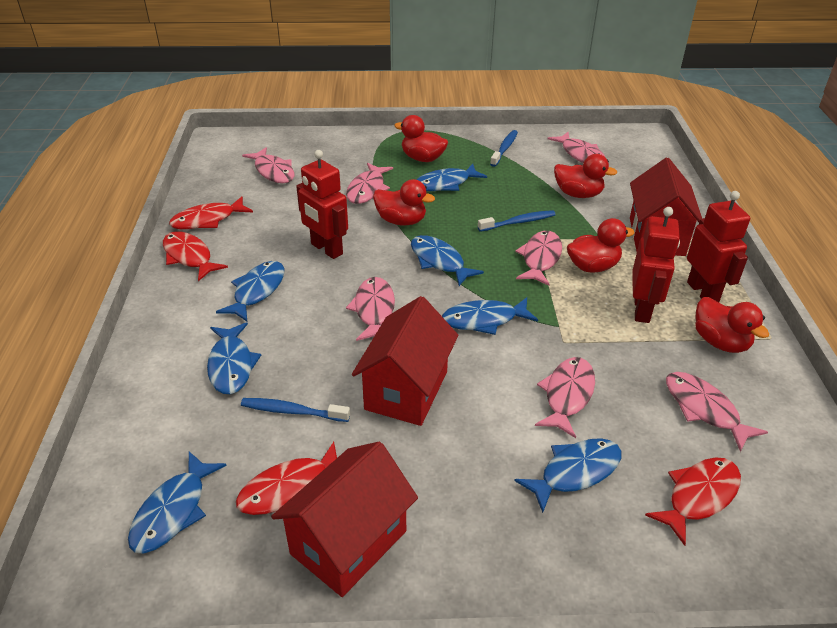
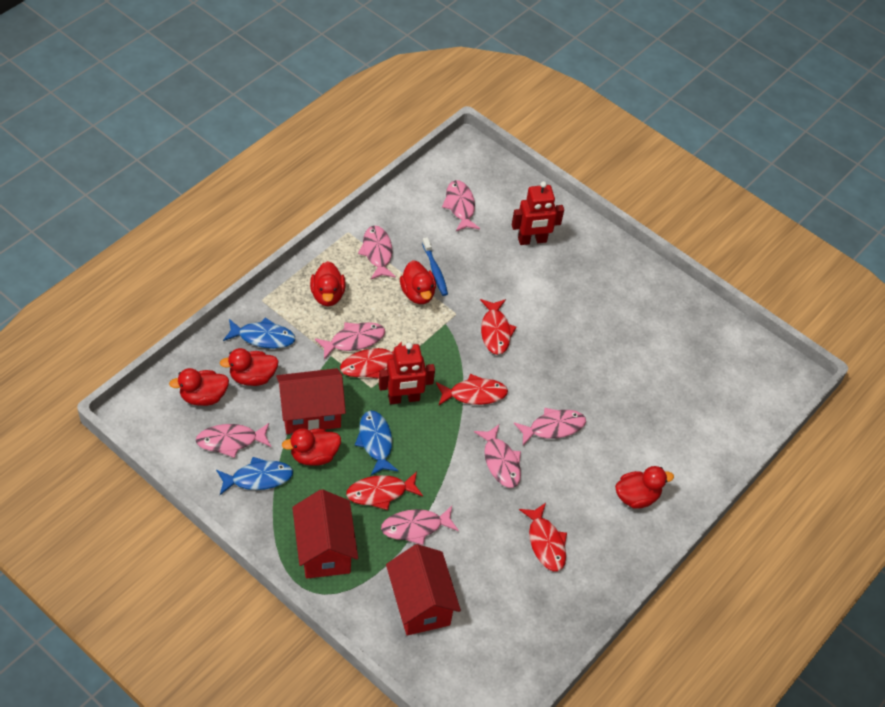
blue fish: 7 -> 3
blue toothbrush: 3 -> 1
red duck: 5 -> 6
red fish: 4 -> 5
red robot: 3 -> 2

